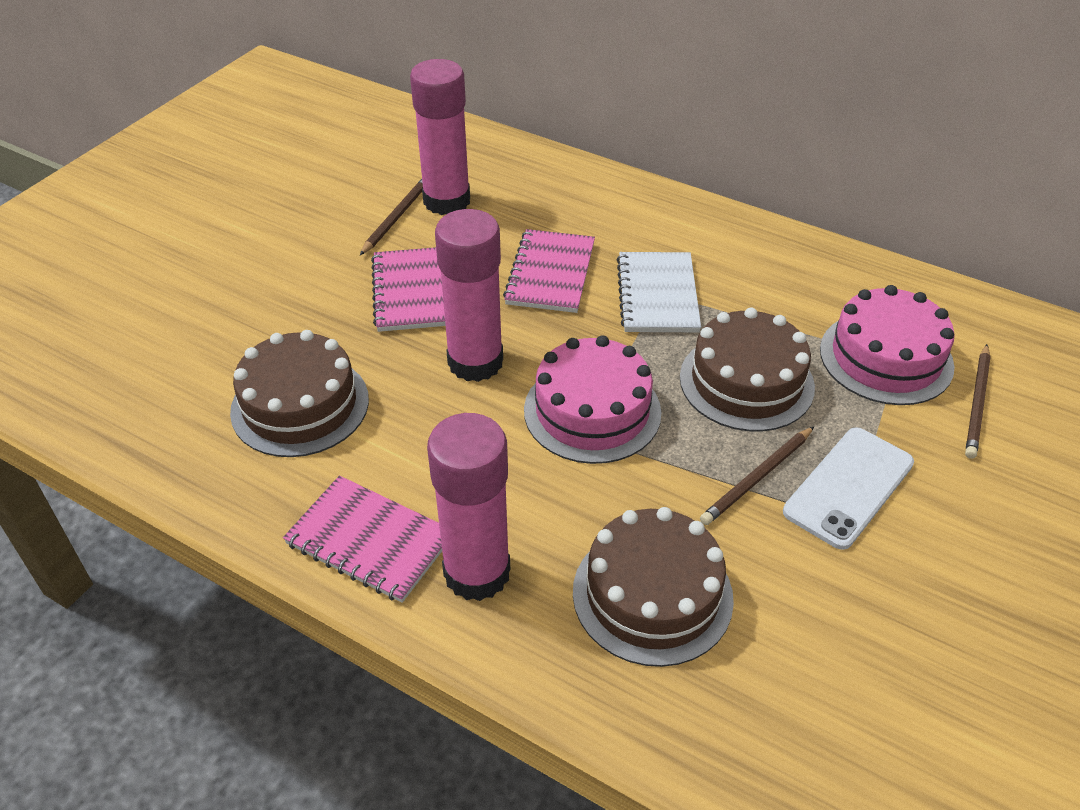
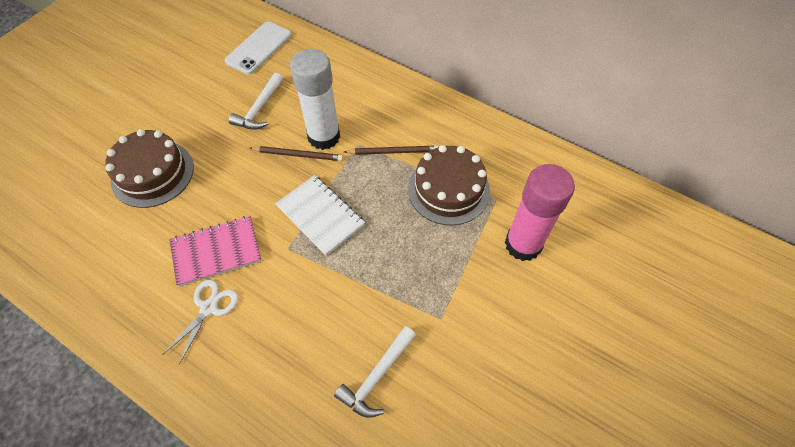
brown cake: 3 -> 2
brown pencil: 3 -> 2
pink cake: 2 -> 0
pink glue stick: 3 -> 1
pink notebook: 3 -> 1
white glue stick: 0 -> 1
white hammer: 0 -> 2
white scissors: 0 -> 1

